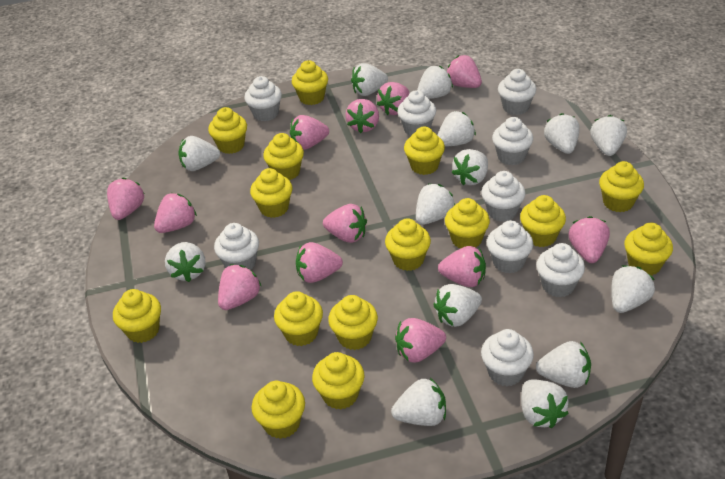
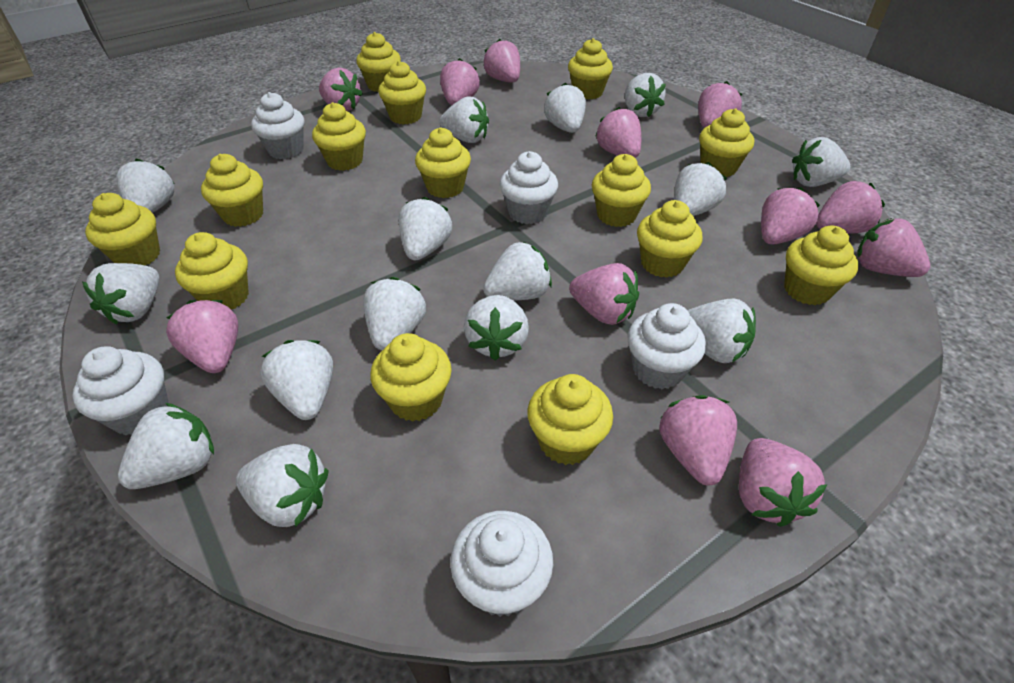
white cupcake: 9 -> 5
white strawberry: 14 -> 15
yellow cupcake: 15 -> 14

